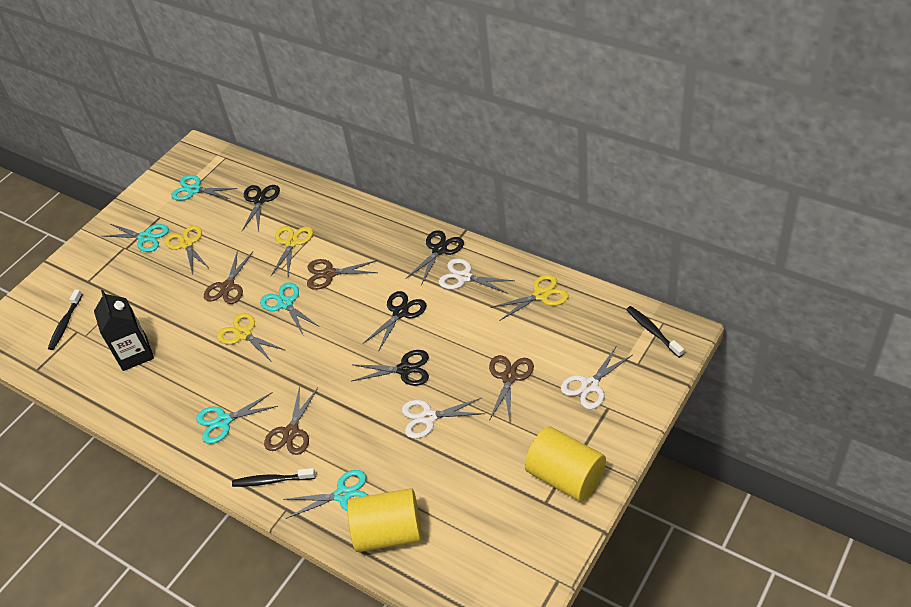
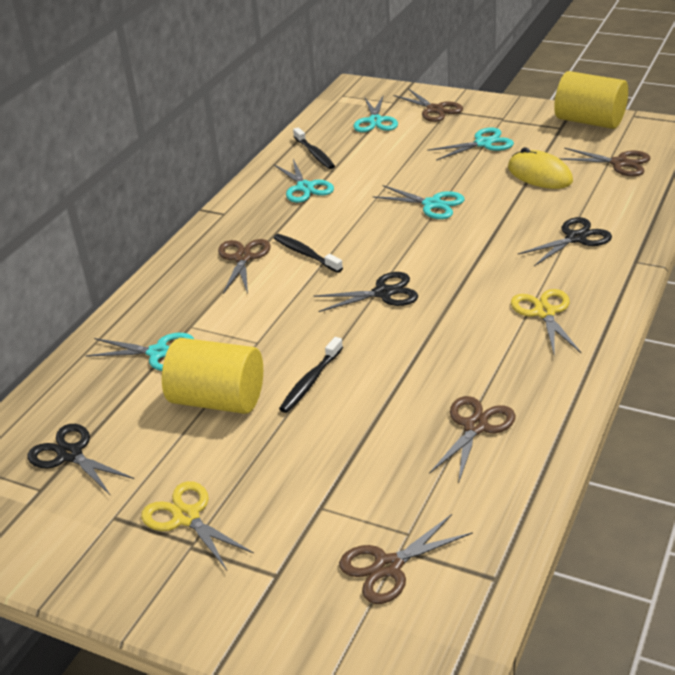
black carton: 1 -> 0
black scissors: 4 -> 3
brown scissors: 4 -> 5
white scissors: 3 -> 0
yellow mouse: 0 -> 1
yellow scissors: 4 -> 2

